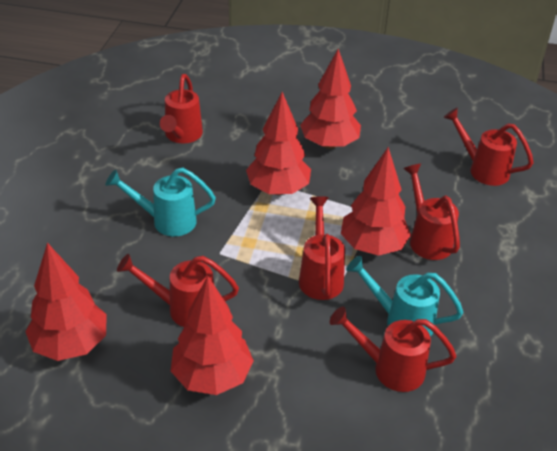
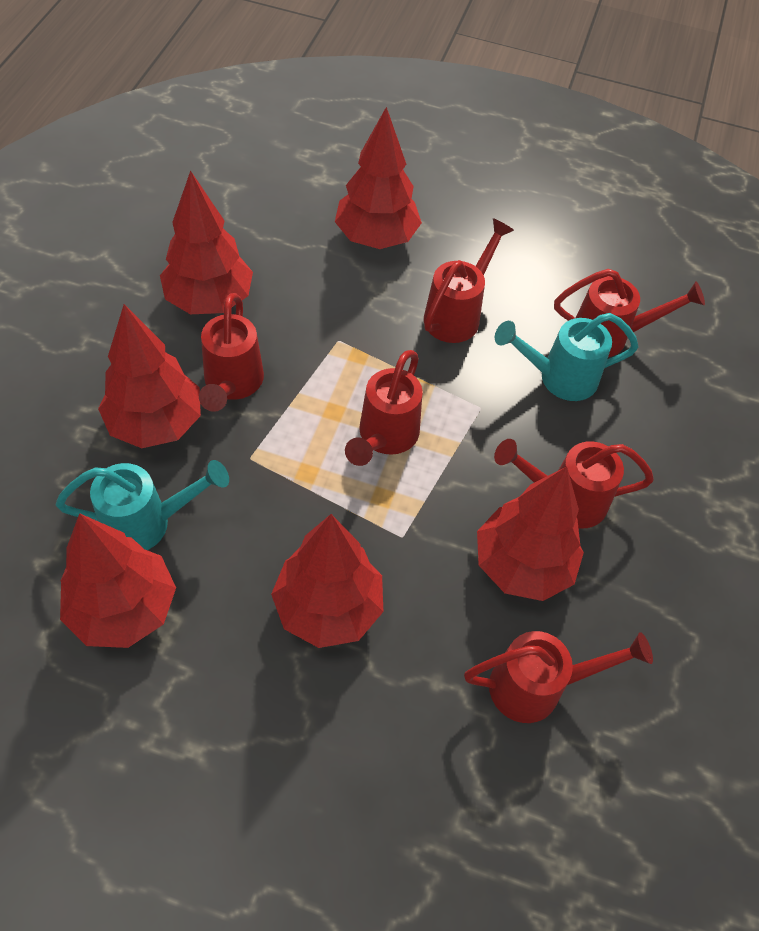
red tree: 5 -> 6

